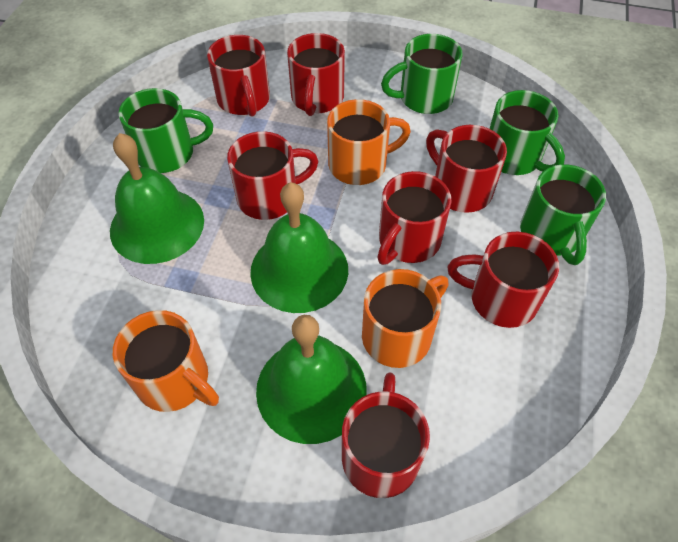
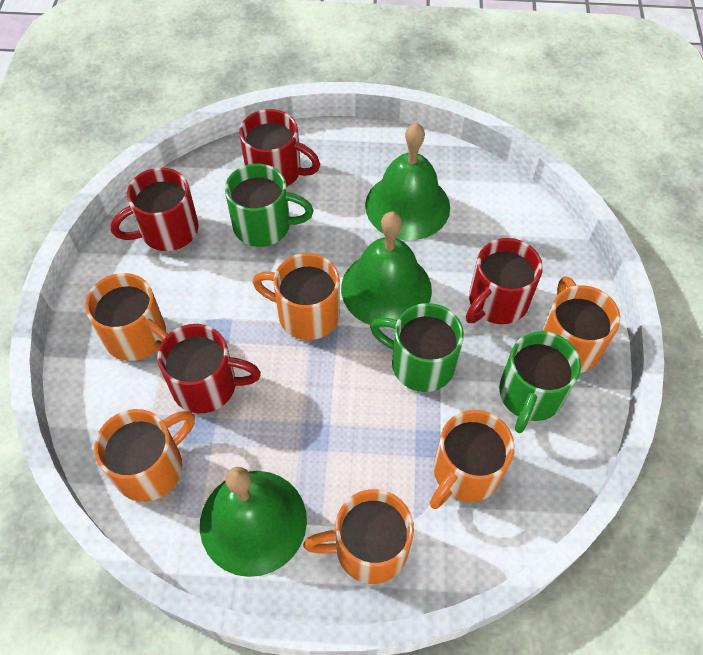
green mug: 4 -> 3
orange mug: 3 -> 6
red mug: 7 -> 4

